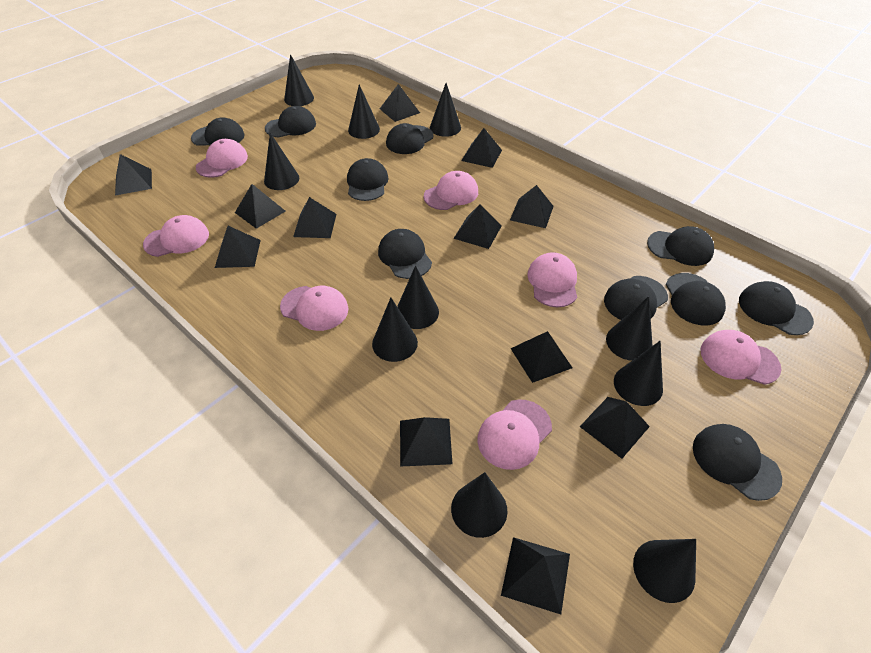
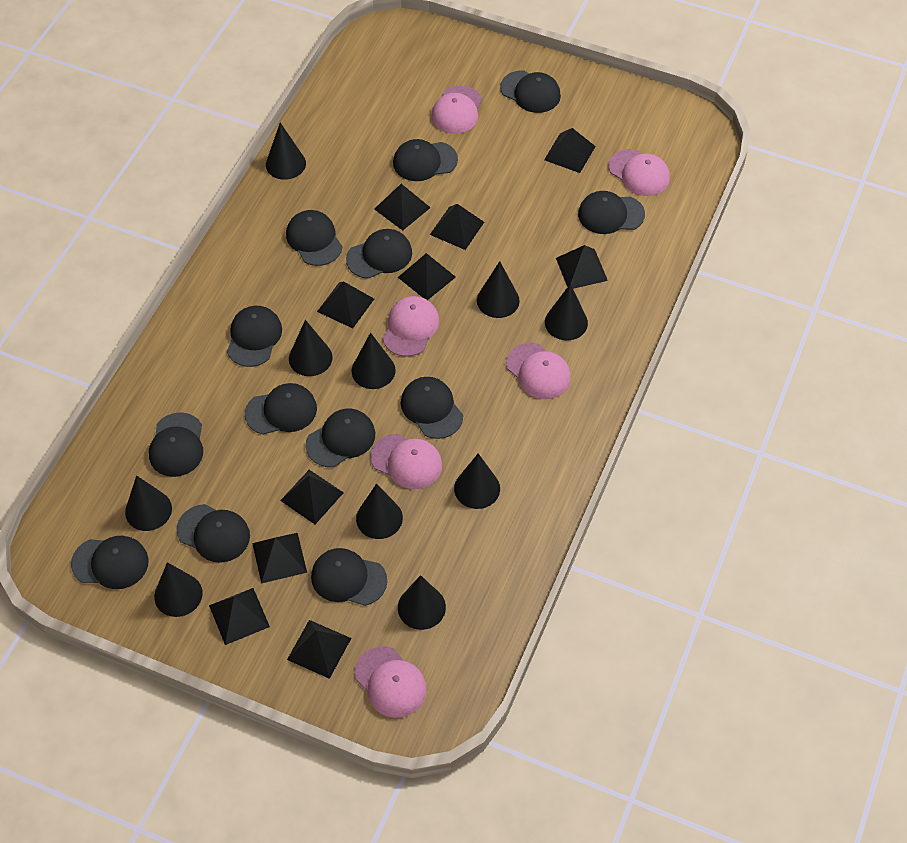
black cap: 10 -> 13
black pyramid: 12 -> 10
pink cap: 7 -> 6

